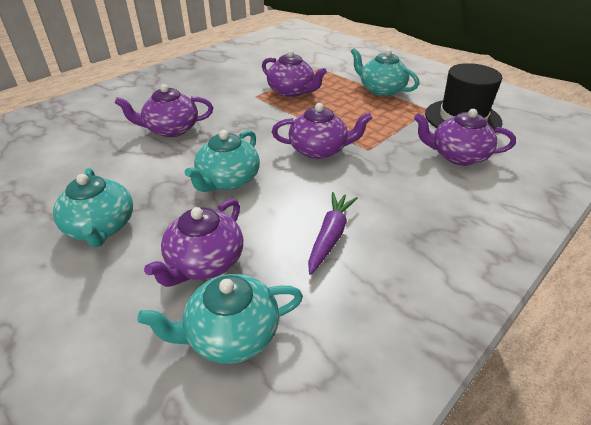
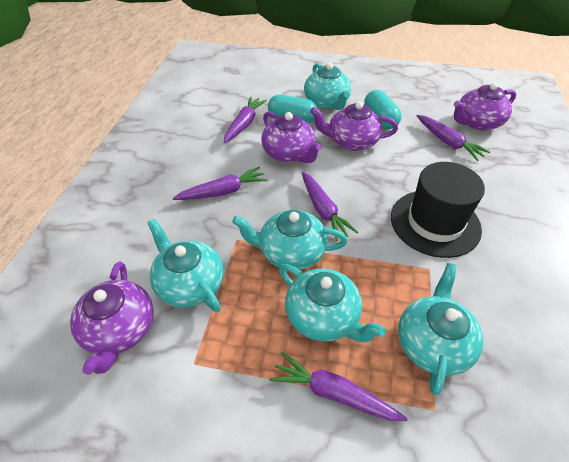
purple carrot: 1 -> 5
purple teapot: 5 -> 4
turquoise capsule: 0 -> 2
turquoise teapot: 4 -> 5

